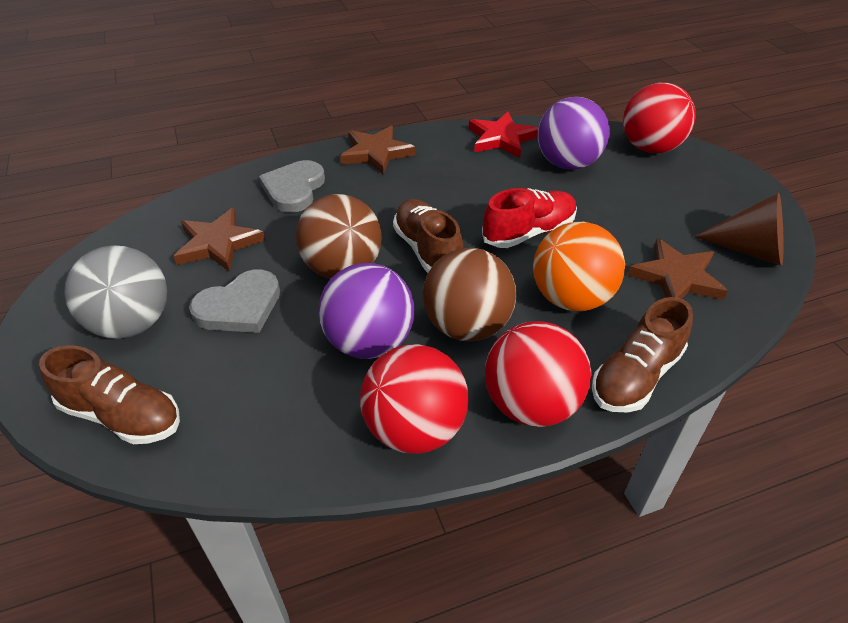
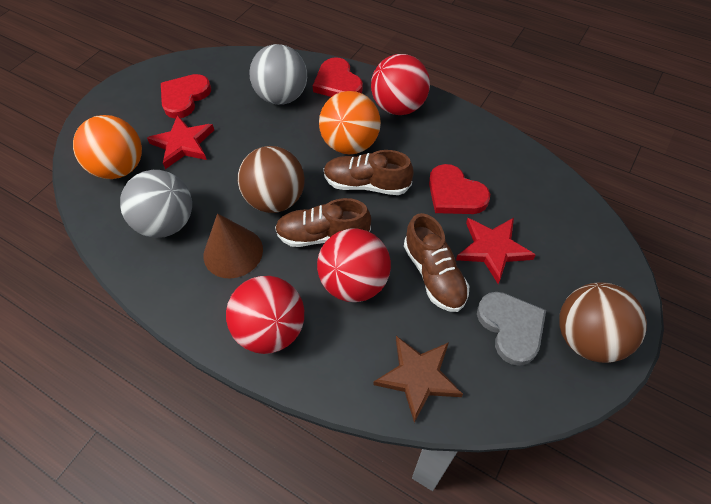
brown star: 3 -> 1
grey ball: 1 -> 2
grey heart: 2 -> 1
orange ball: 1 -> 2
purple ball: 2 -> 0
red heart: 0 -> 3
red shoe: 1 -> 0
red star: 1 -> 2

